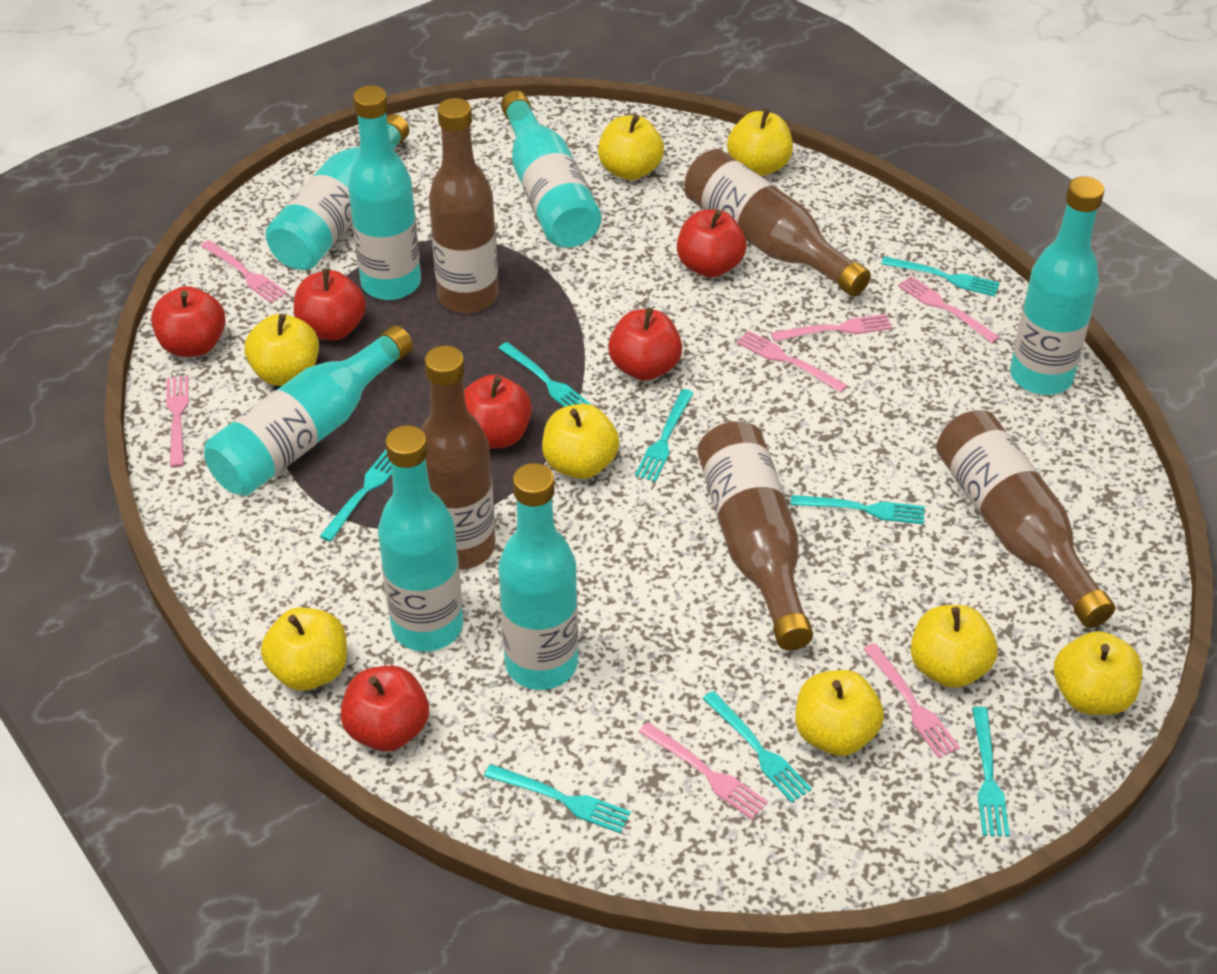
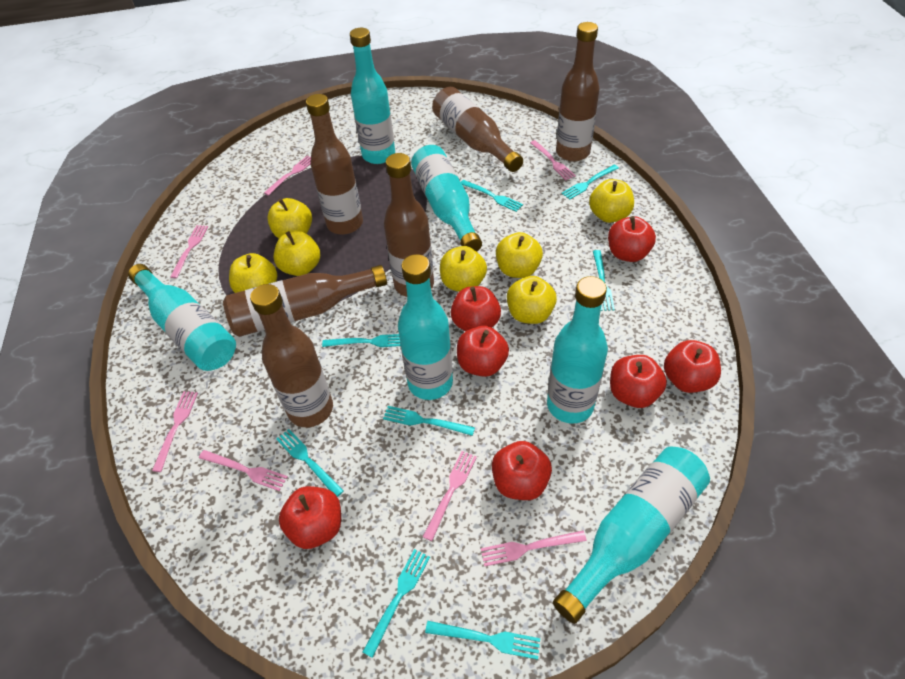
brown bottle: 5 -> 6
red apple: 6 -> 7
turquoise bottle: 7 -> 6
yellow apple: 8 -> 7

